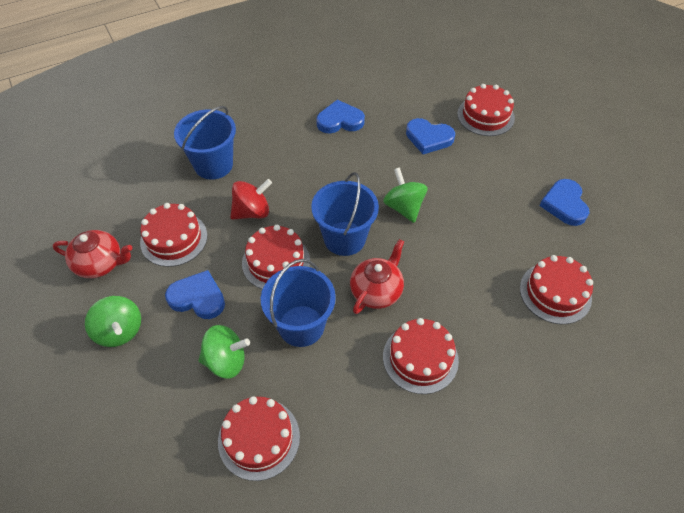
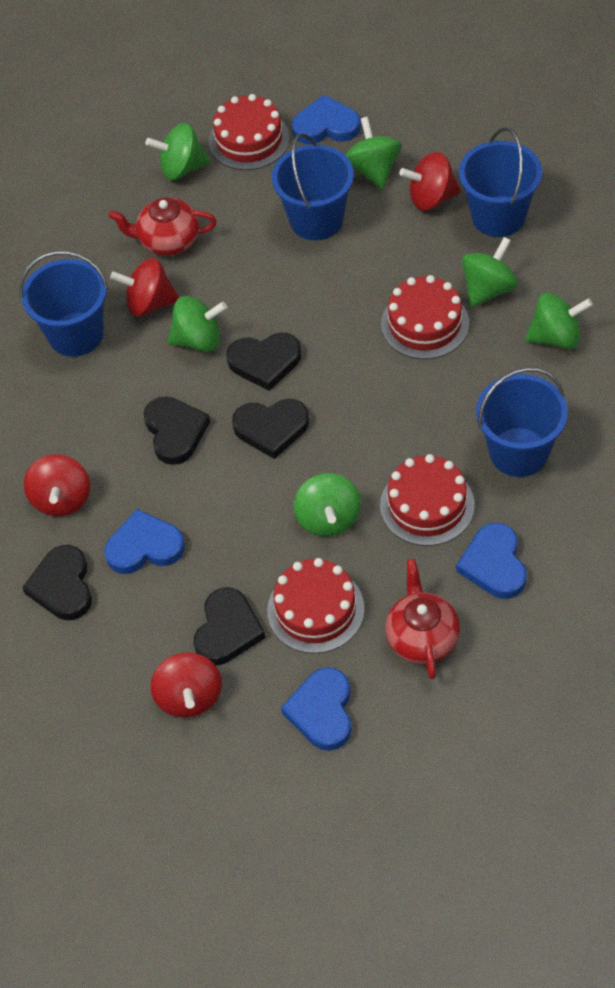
black heart: 0 -> 5
blue bucket: 3 -> 4
green spinning top: 3 -> 6
red cake: 6 -> 4
red spinning top: 1 -> 4

